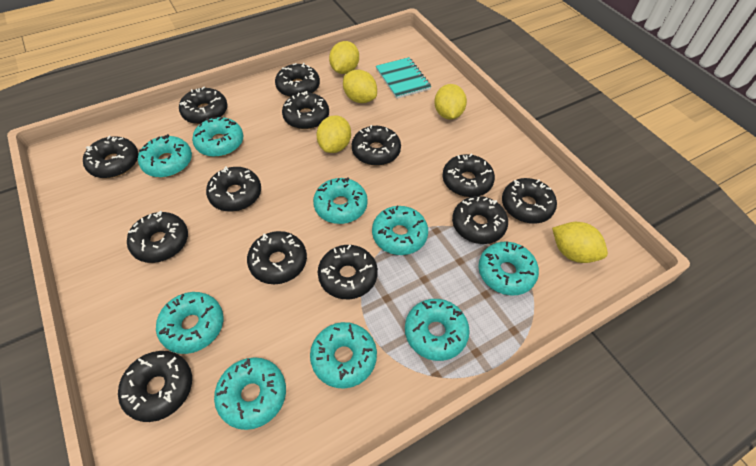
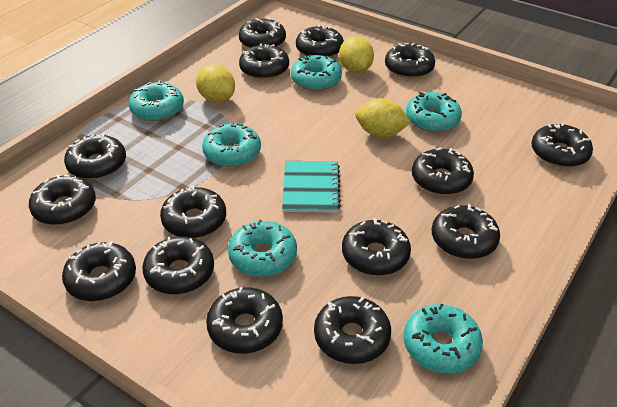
black donut: 13 -> 15
turquoise donut: 9 -> 6
yellow lemon: 5 -> 3

